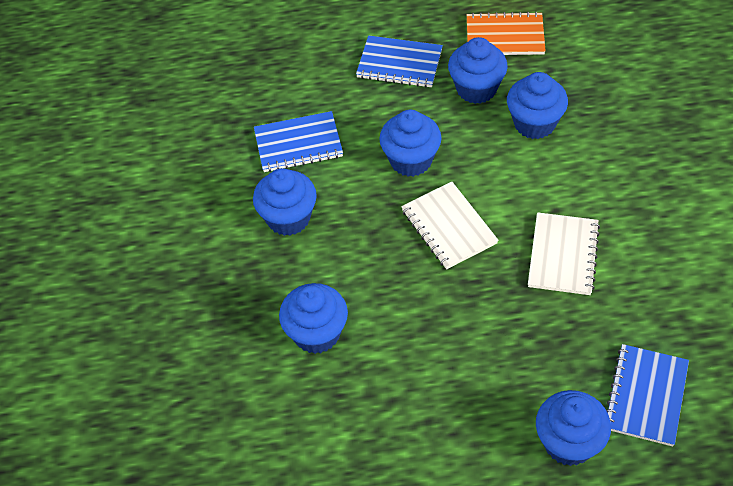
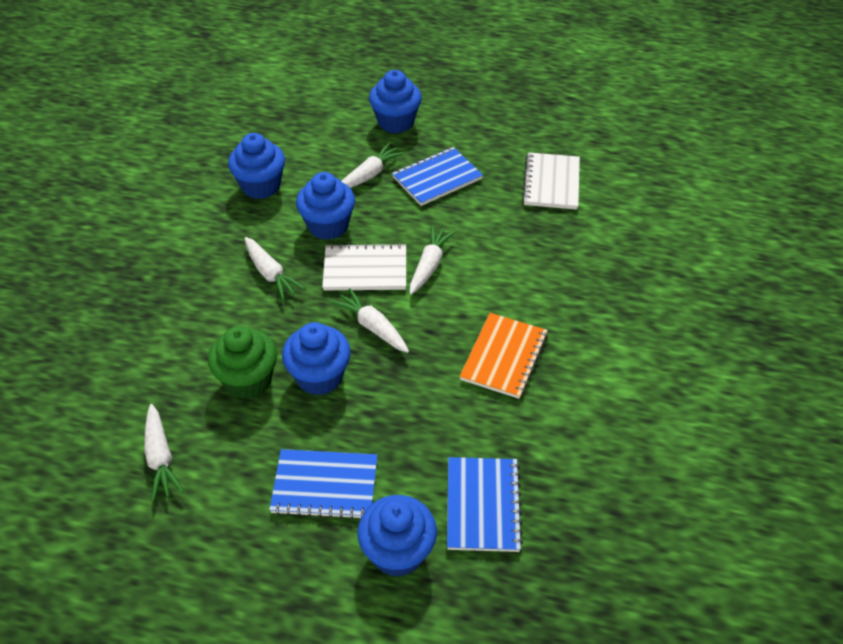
blue cupcake: 6 -> 5
green cupcake: 0 -> 1
white carrot: 0 -> 5

